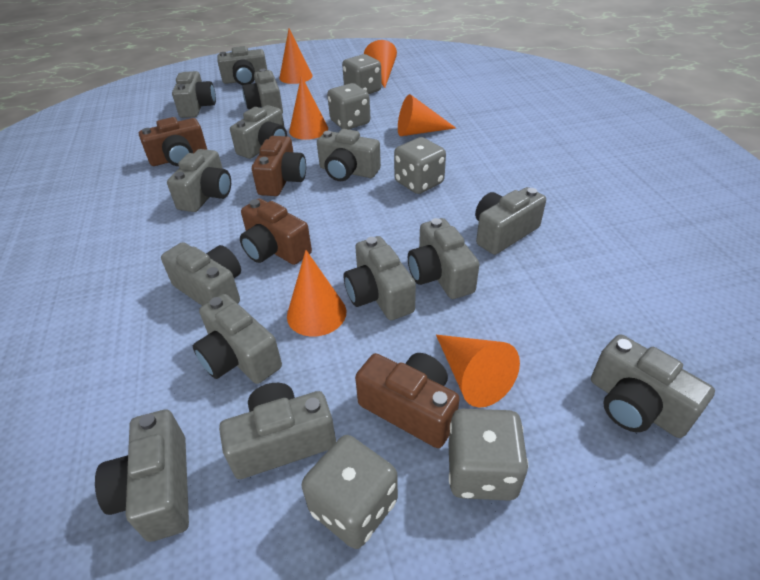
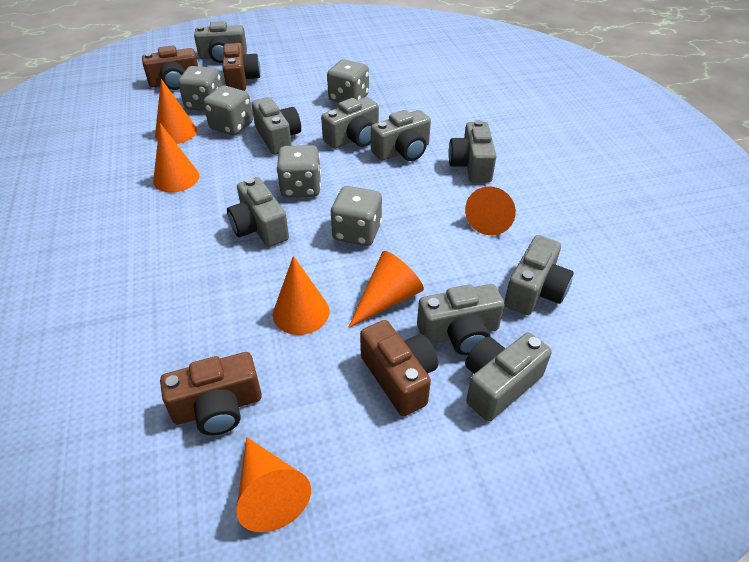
grey camera: 14 -> 9

